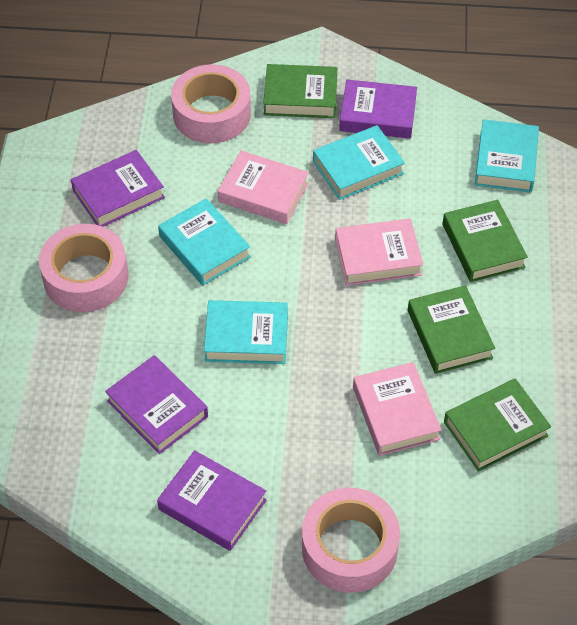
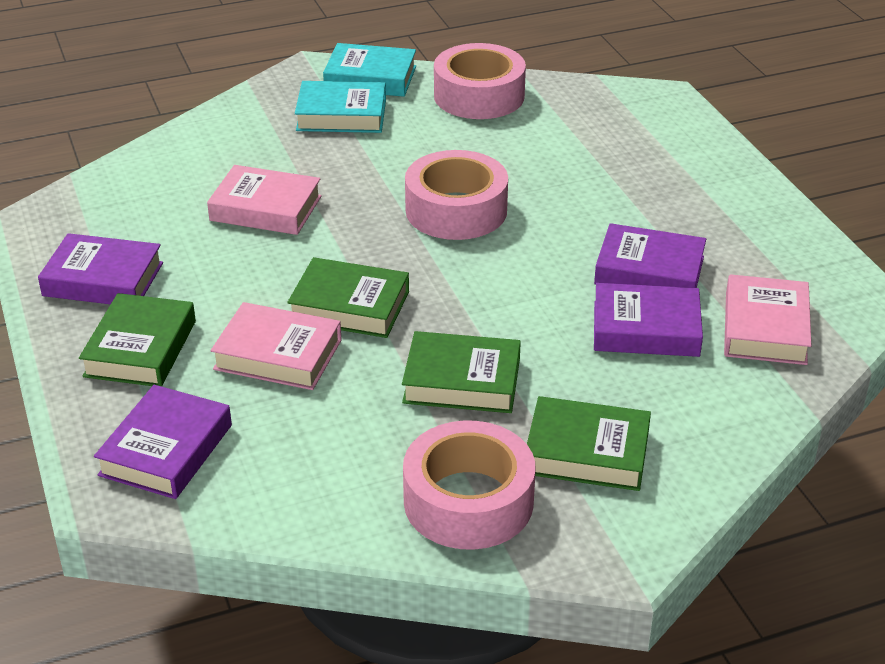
turquoise book: 4 -> 2

